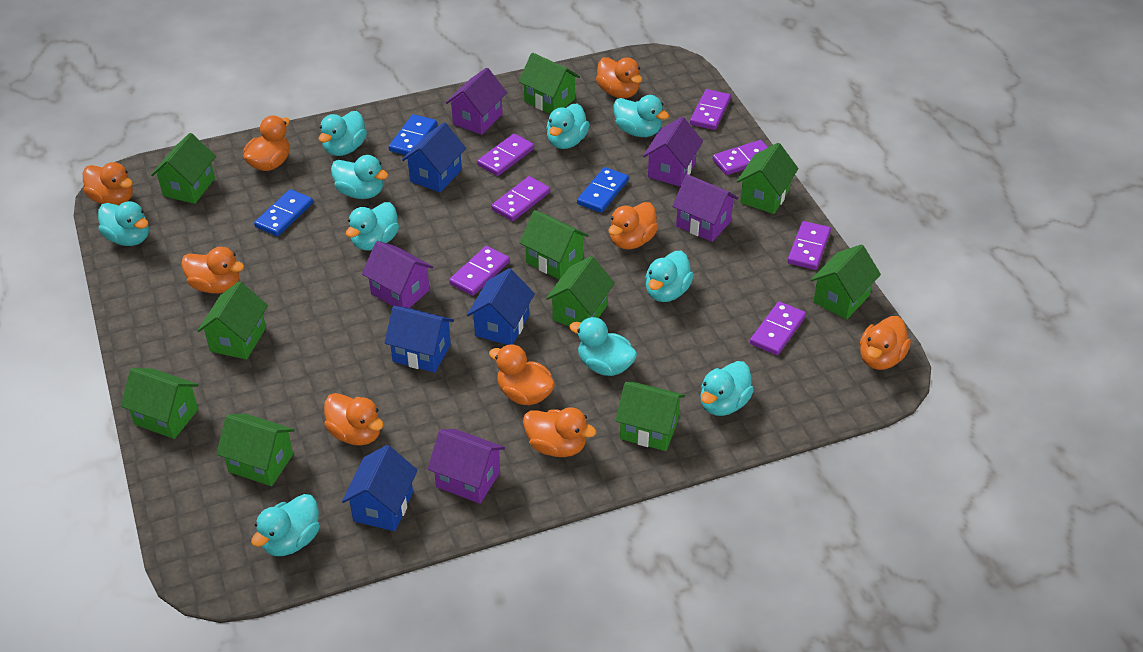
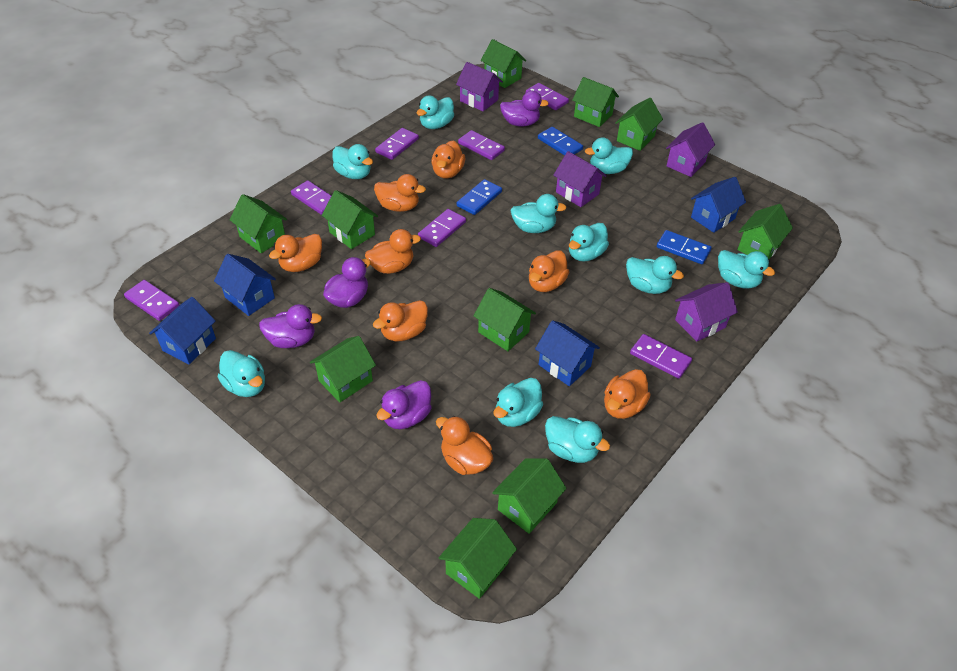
orange duck: 9 -> 8
purple duck: 0 -> 4
purple house: 5 -> 4

